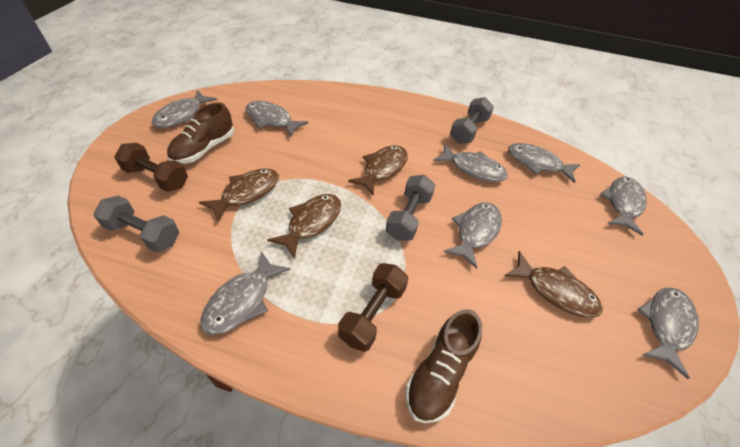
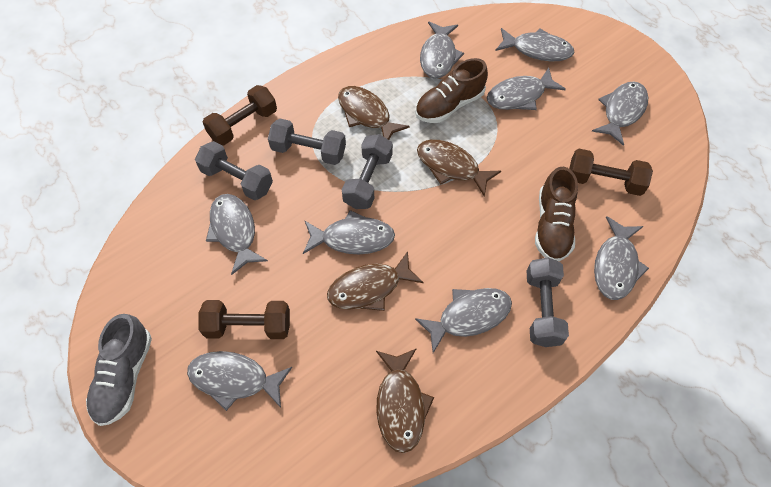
brown dumbbell: 2 -> 3
grey dumbbell: 3 -> 4
grey fish: 8 -> 9
grey shoe: 0 -> 1

